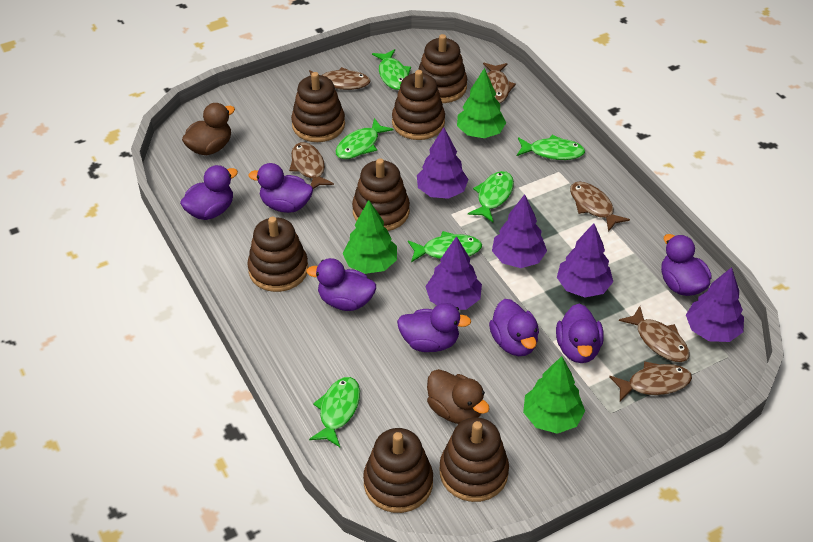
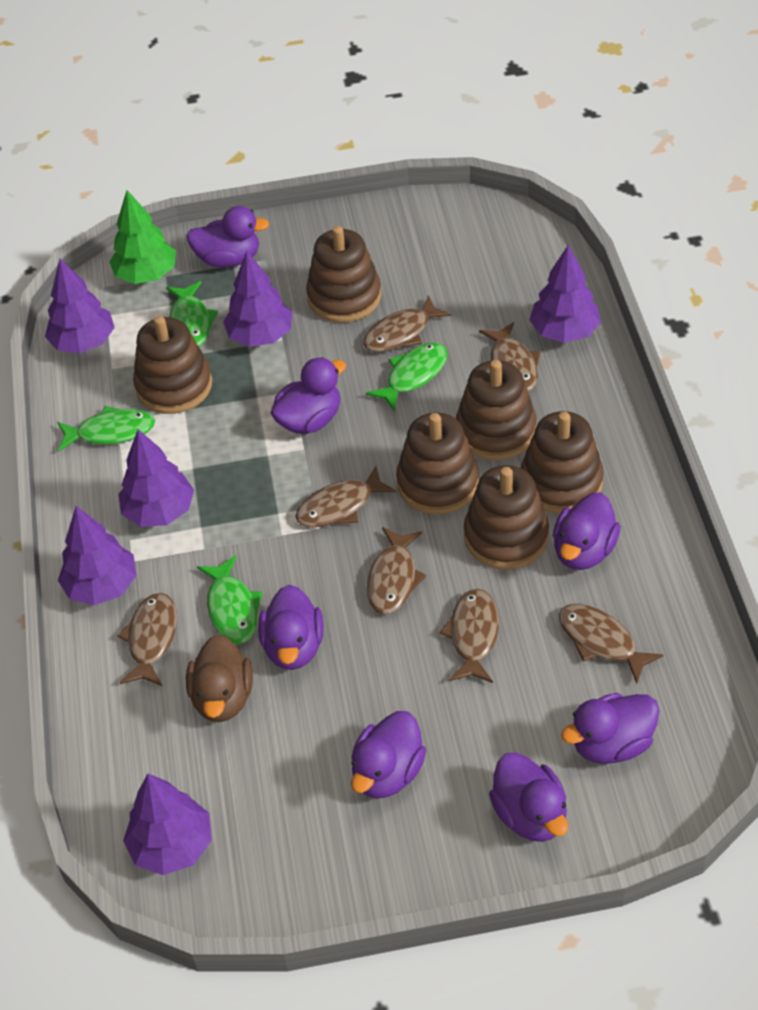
brown duck: 2 -> 1
brown fish: 6 -> 7
brown stacking toy: 7 -> 6
green fish: 6 -> 4
green tree: 3 -> 1
purple tree: 5 -> 6

